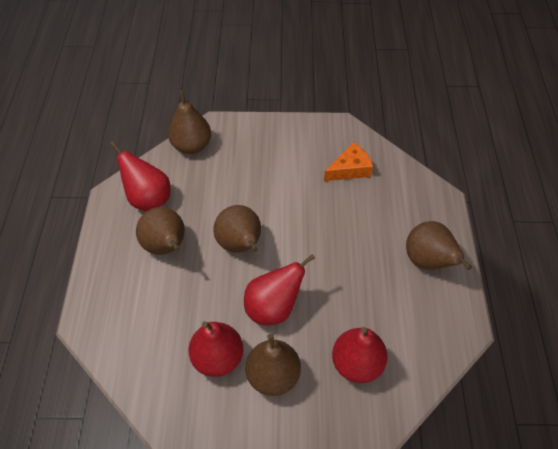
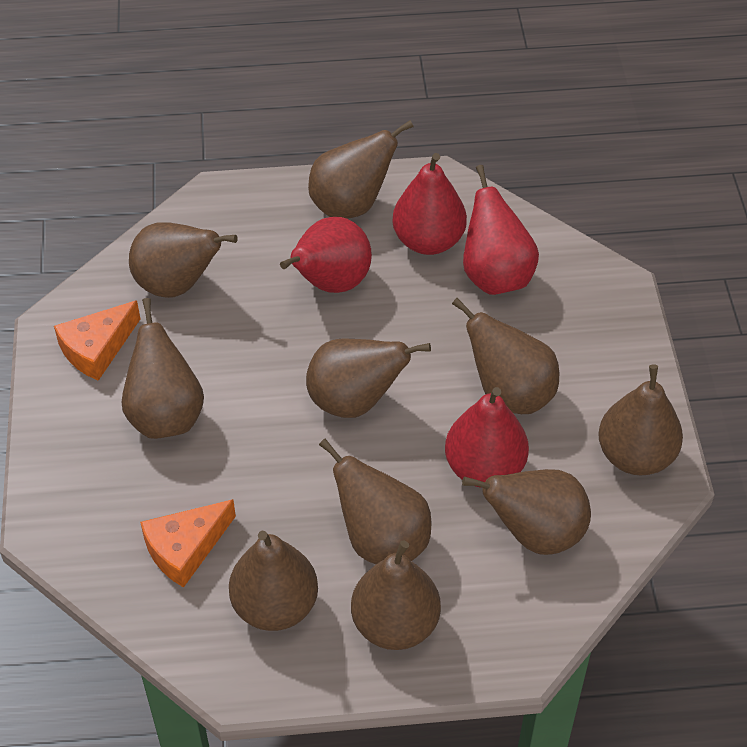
brown pear: 5 -> 10
orange cheese: 1 -> 2

